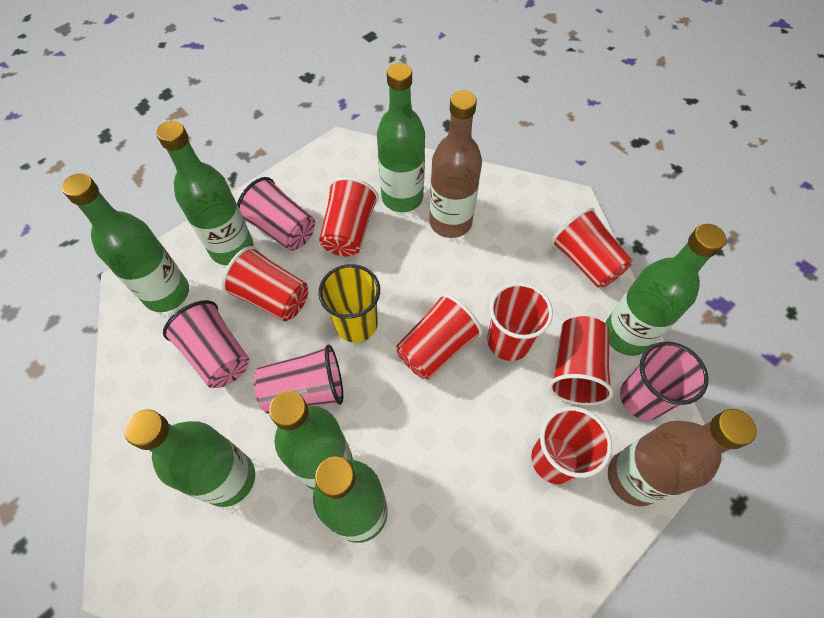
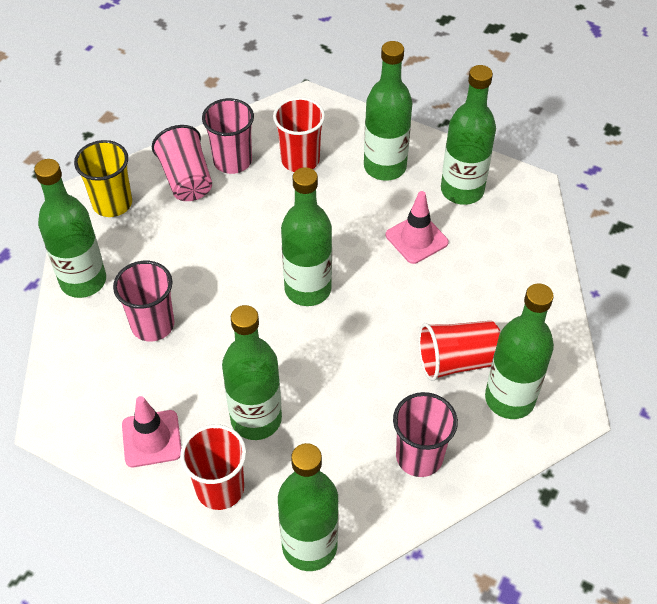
brown bottle: 2 -> 0
pink traffic cone: 0 -> 2
red cup: 7 -> 3

